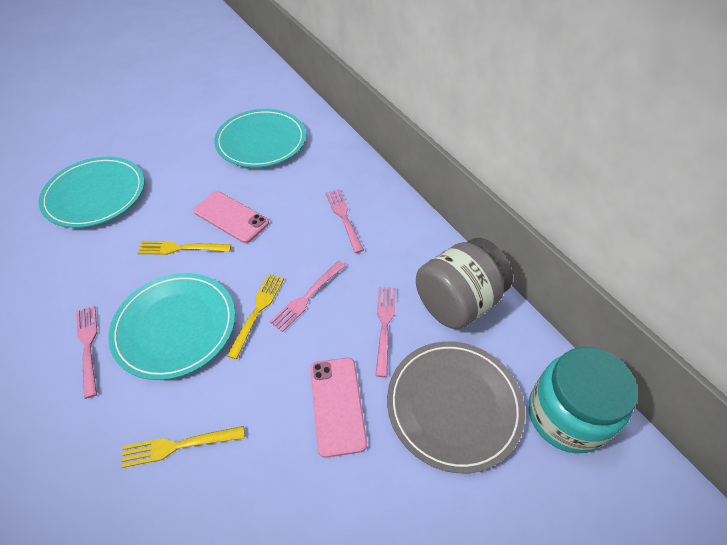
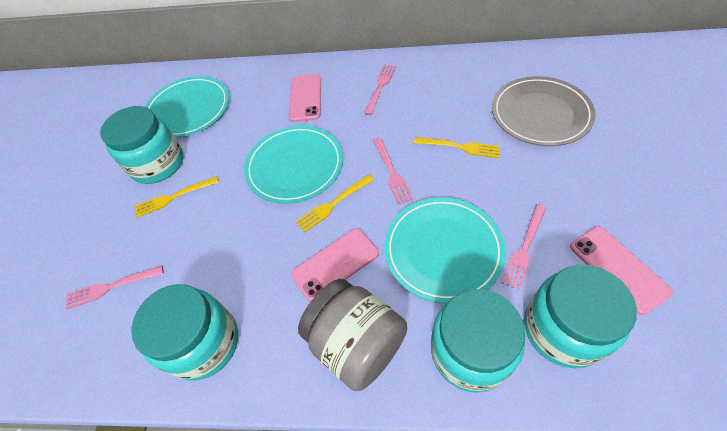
pink phone: 2 -> 3
turquoise jar: 1 -> 4

